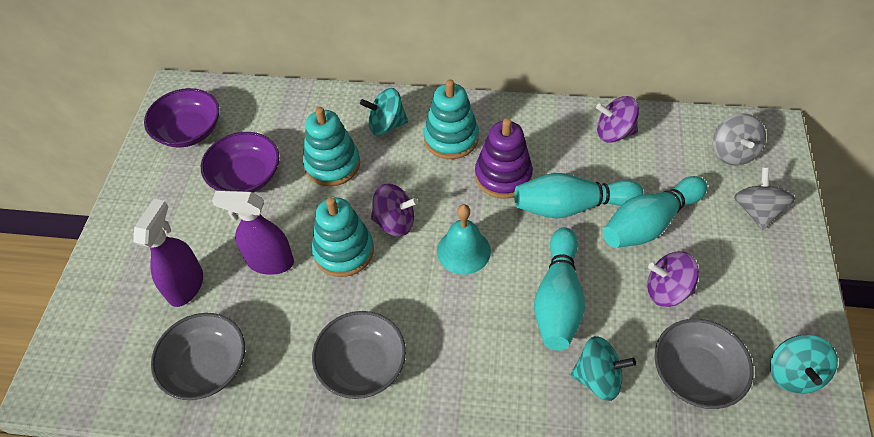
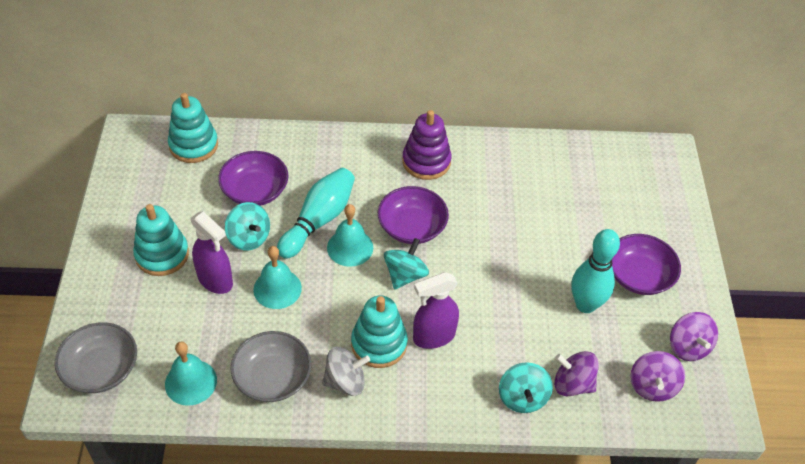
grey bowl: 3 -> 2
grey spinning top: 2 -> 1
purple bowl: 2 -> 3
turquoise bell: 1 -> 3
turquoise bowling pin: 3 -> 2

